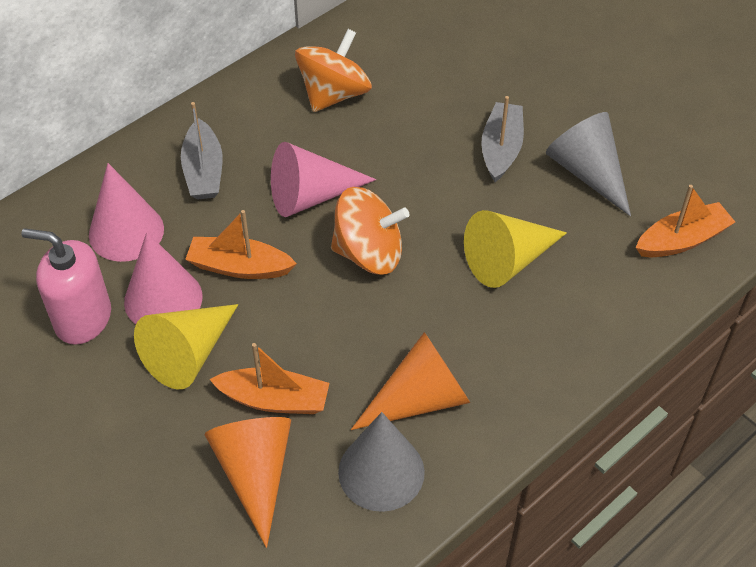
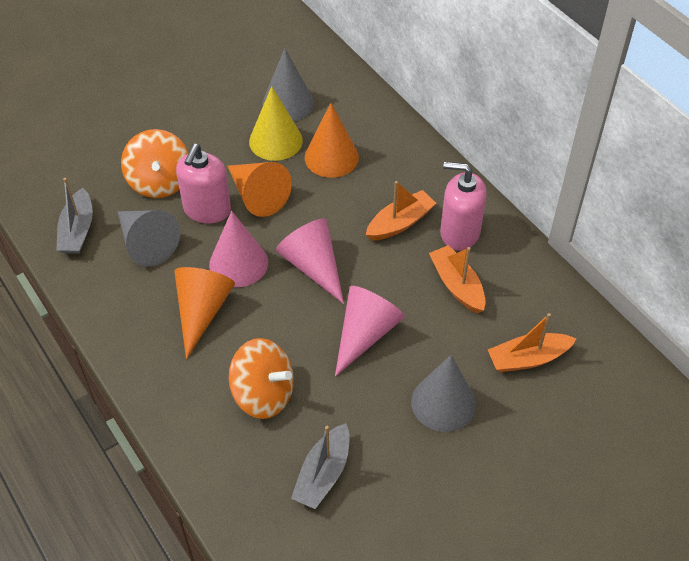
grey cone: 2 -> 3
orange cone: 2 -> 3
pink soap dispenser: 1 -> 2
yellow cone: 2 -> 1

